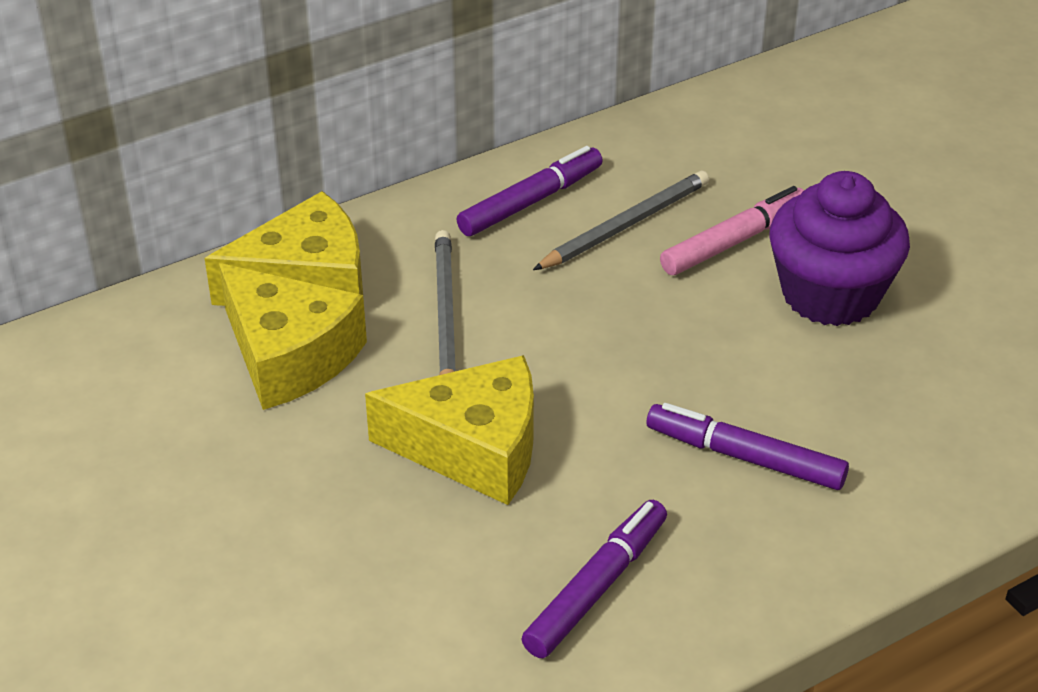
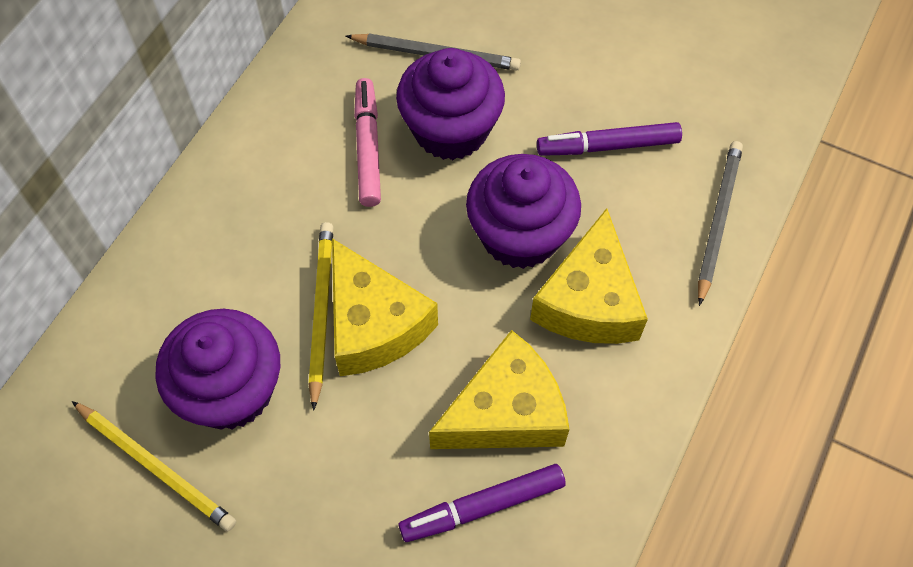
purple cupcake: 1 -> 3
purple marker: 3 -> 2
yellow pencil: 0 -> 2

